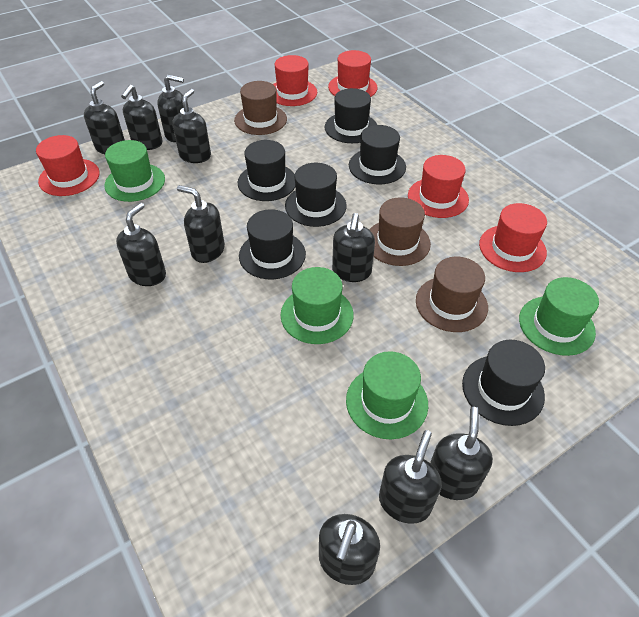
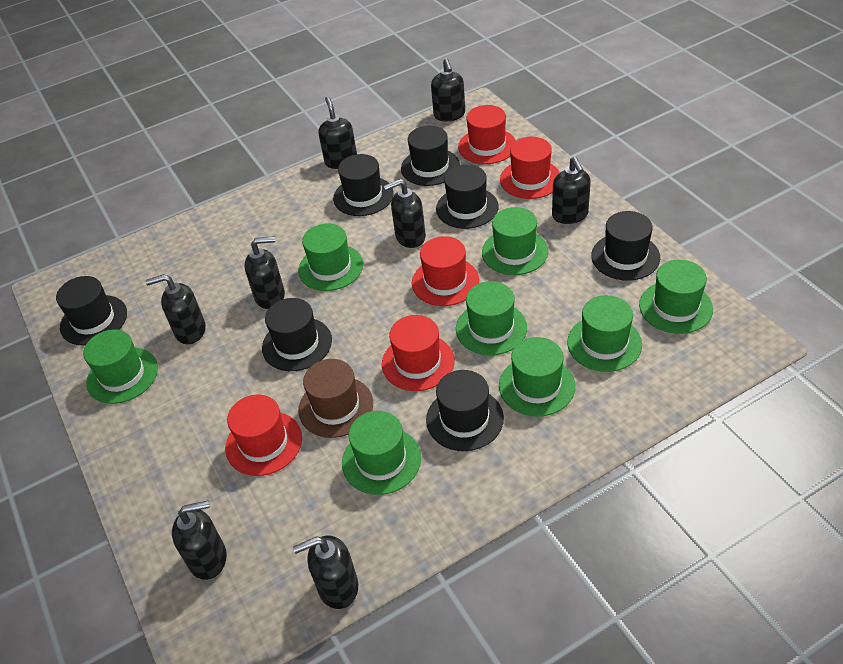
black hat: 6 -> 7
black soap dispenser: 10 -> 8
brown hat: 3 -> 1
green hat: 4 -> 8

